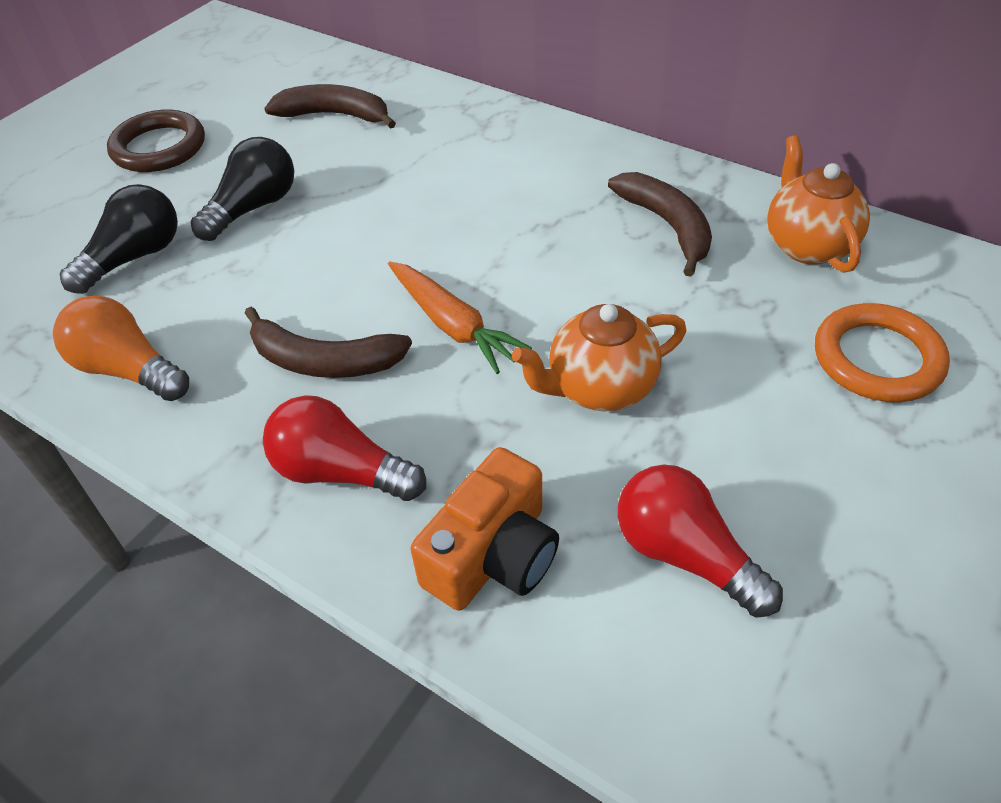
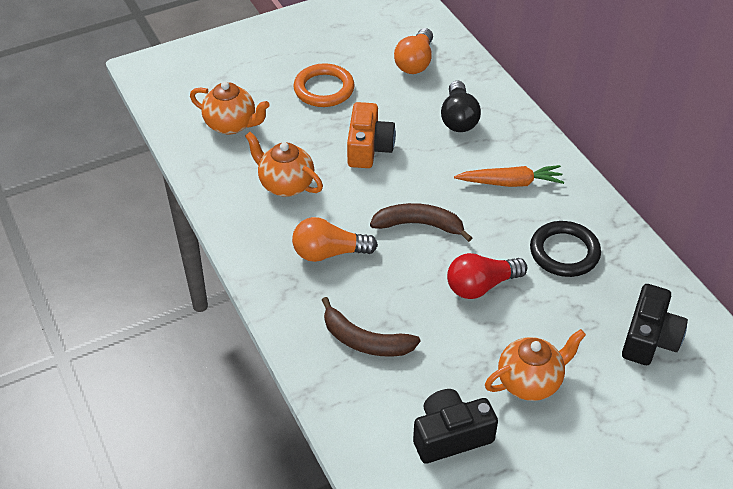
black camera: 0 -> 2
black light bulb: 2 -> 1
black ring: 0 -> 1
brown banana: 3 -> 2
brown ring: 1 -> 0
orange light bulb: 1 -> 2
orange teapot: 2 -> 3
red light bulb: 2 -> 1

